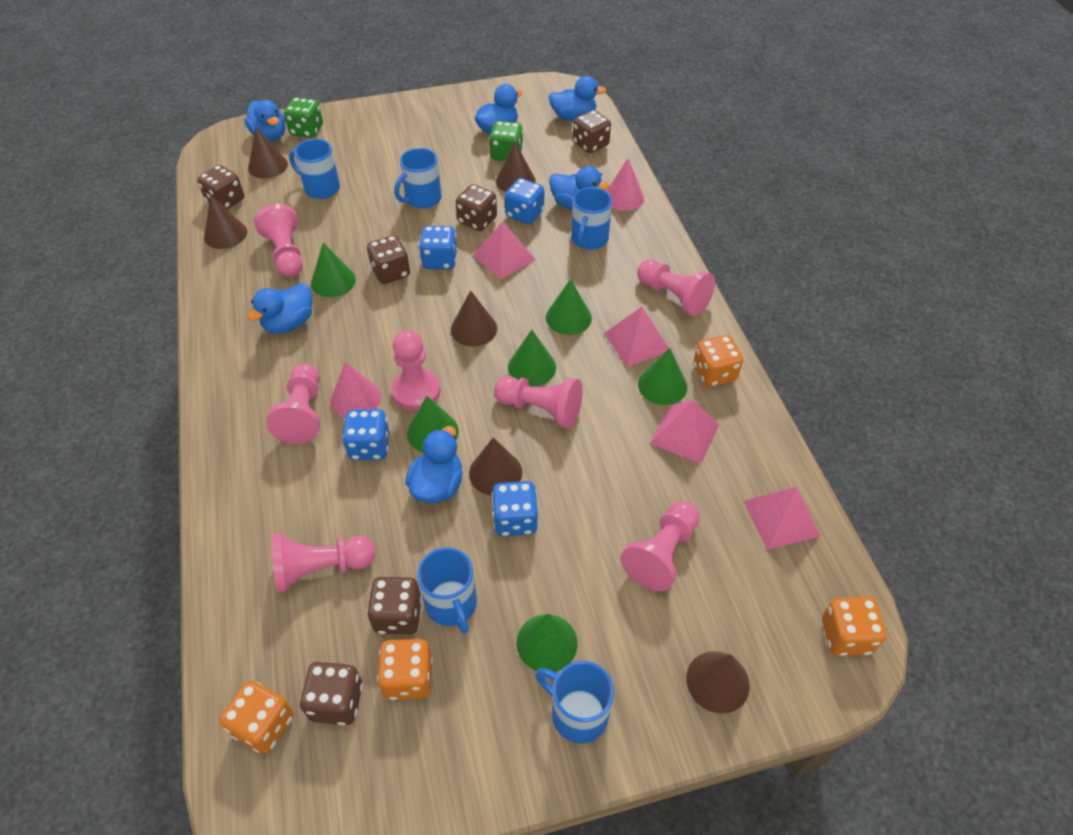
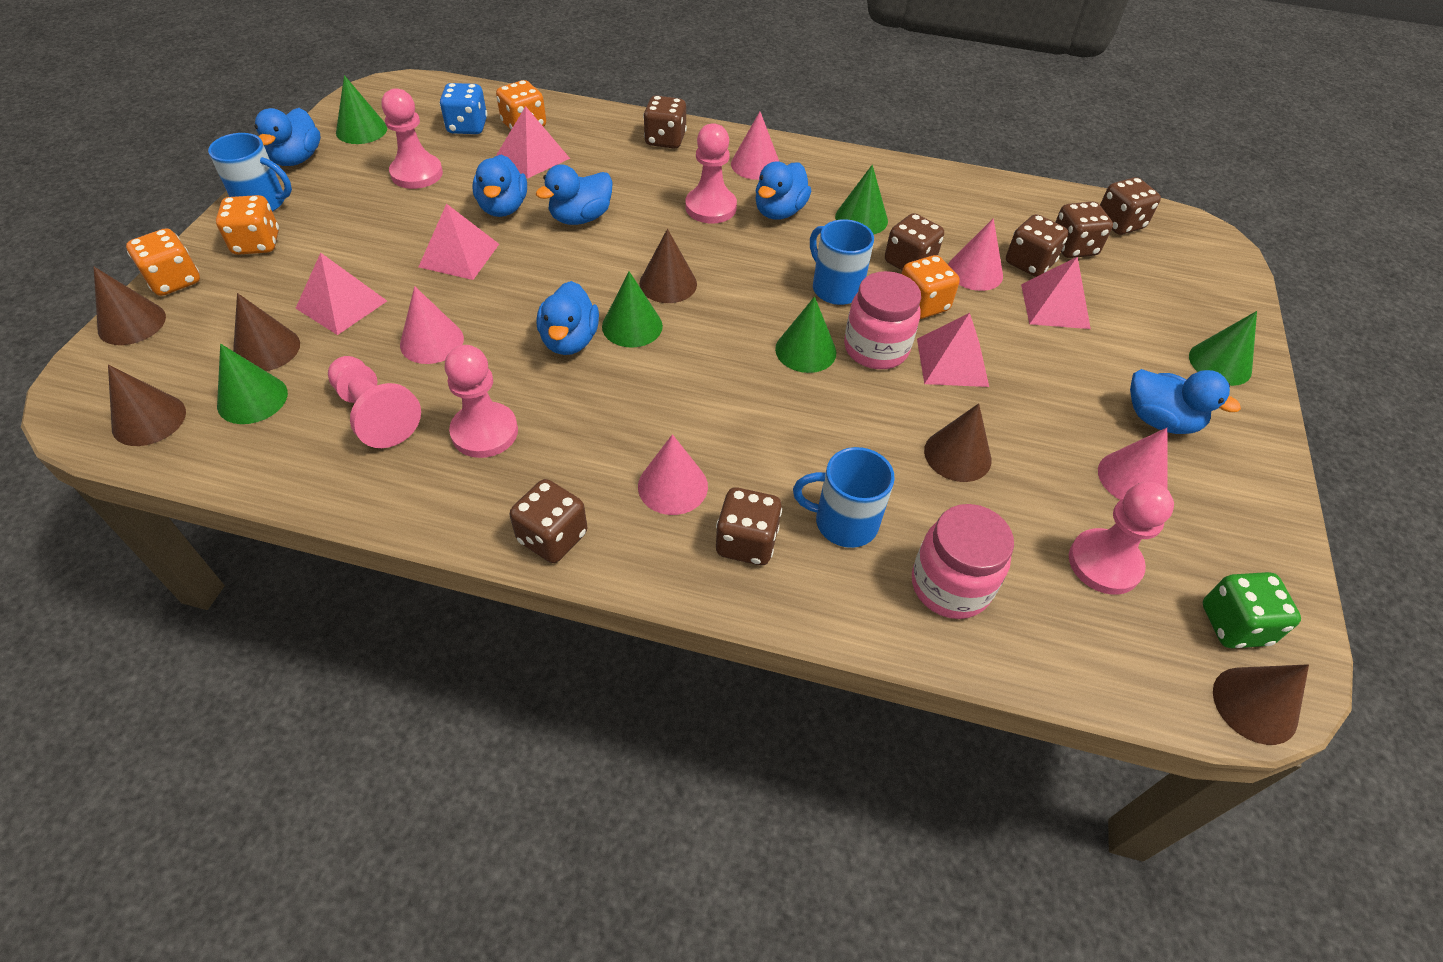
blue dice: 4 -> 1
blue mug: 5 -> 3
brown dice: 6 -> 7
green dice: 2 -> 1
pink cone: 2 -> 5
pink jar: 0 -> 2
pink pawn: 7 -> 5
pink pyramid: 4 -> 5

